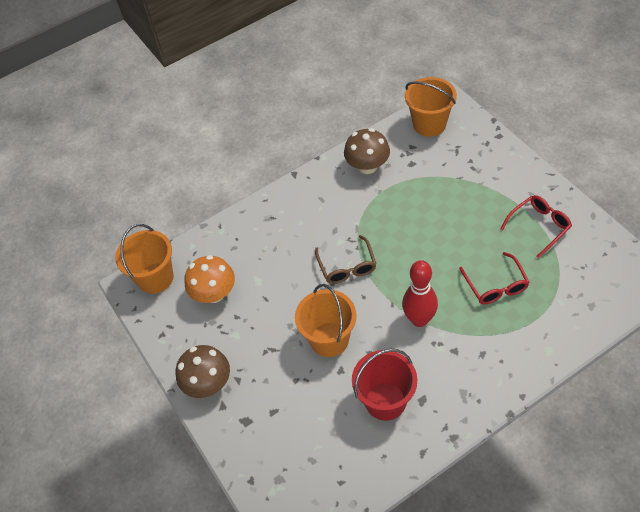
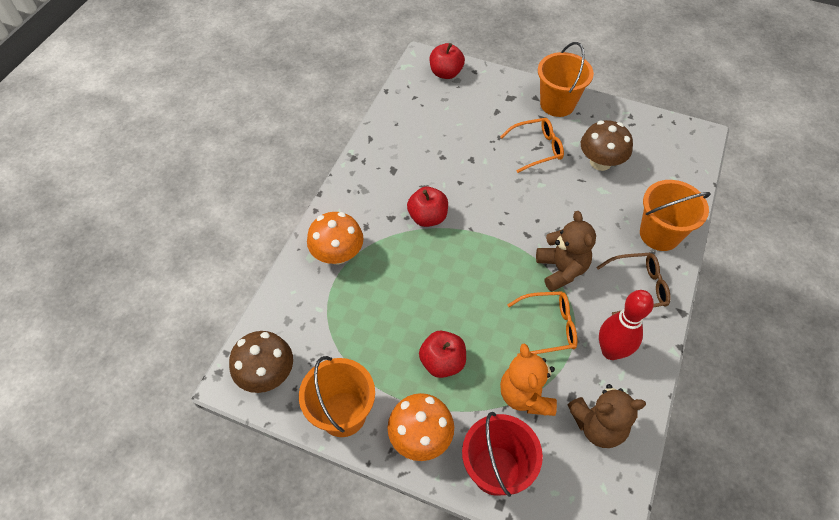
brown teddy bear: 0 -> 2
orange glasses: 0 -> 2
orange mushroom: 1 -> 2
orange teddy bear: 0 -> 1
red apple: 0 -> 3
red glasses: 2 -> 0

